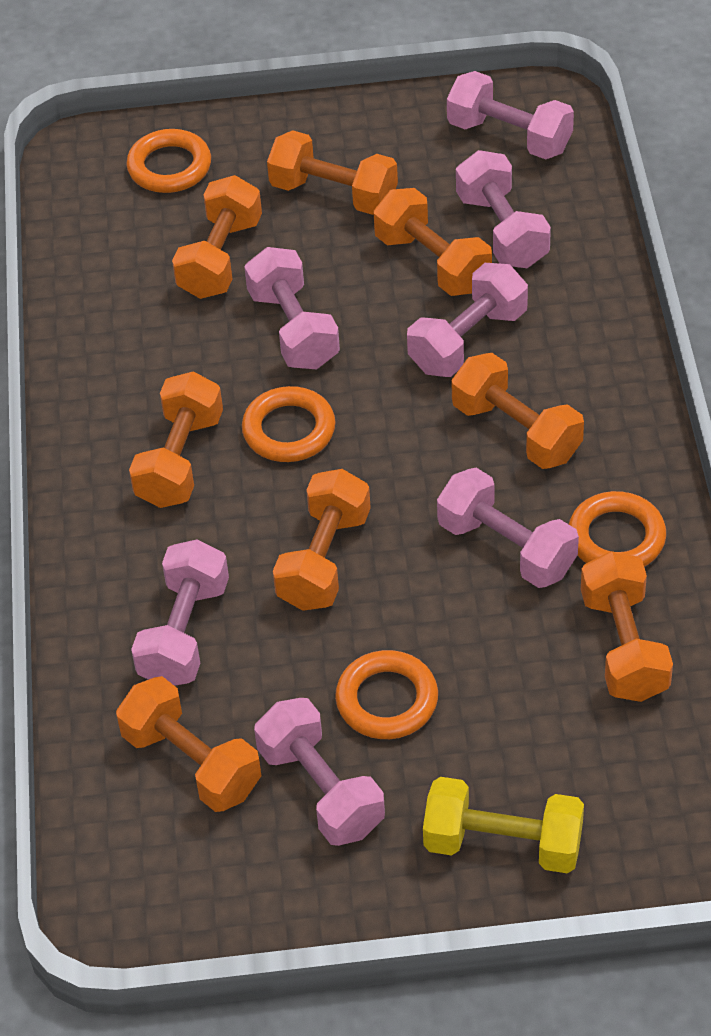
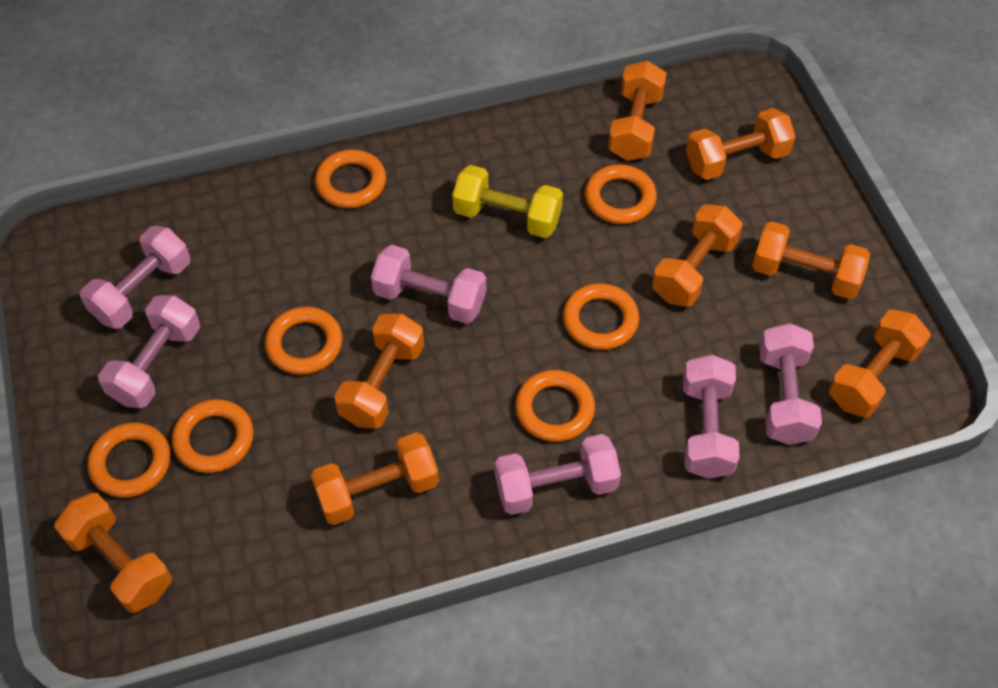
orange ring: 4 -> 7
pink dumbbell: 7 -> 6

